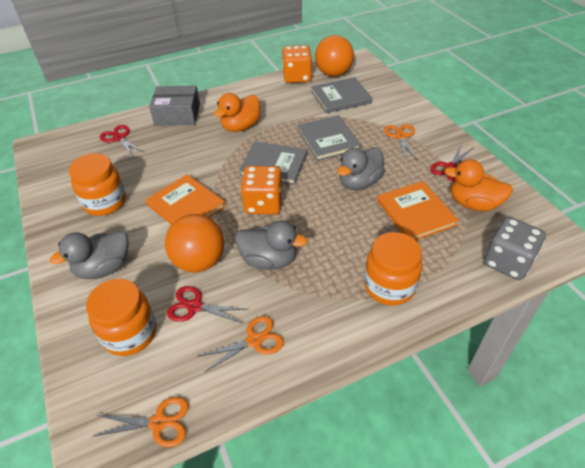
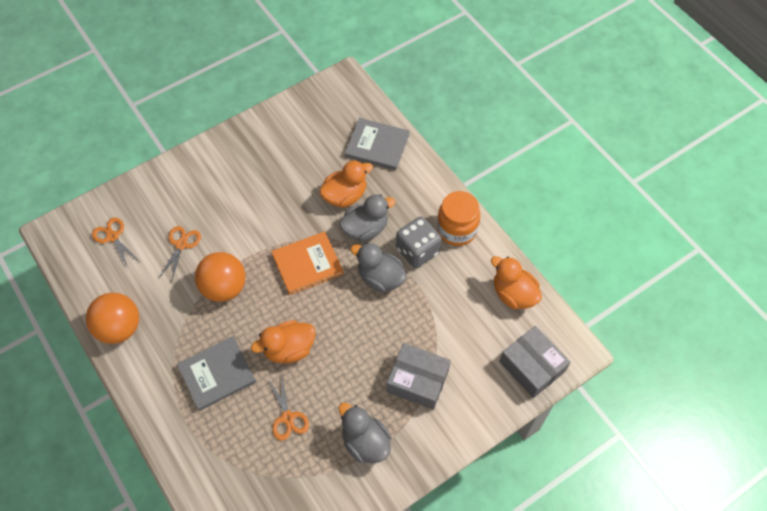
grey book: 3 -> 2
grey box: 1 -> 2
orange book: 2 -> 1
orange dice: 2 -> 0
orange duck: 2 -> 3
orange jar: 3 -> 1
red scissors: 3 -> 0

